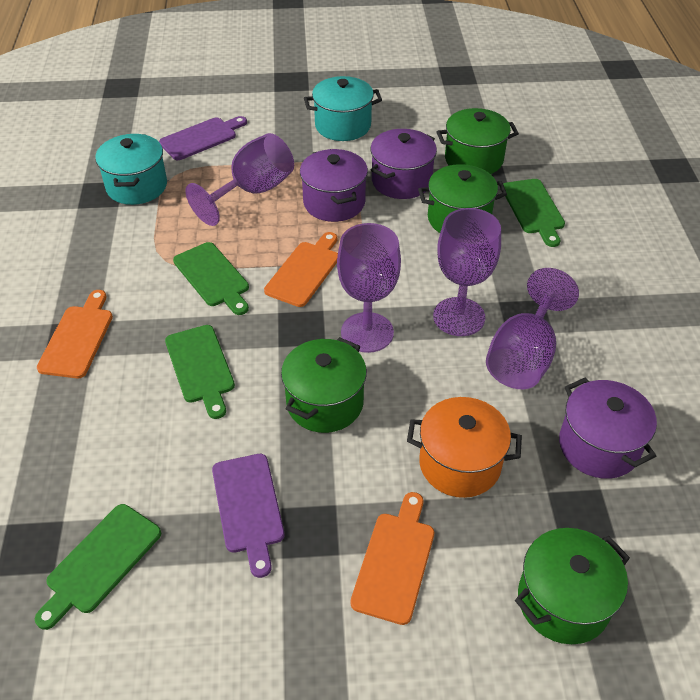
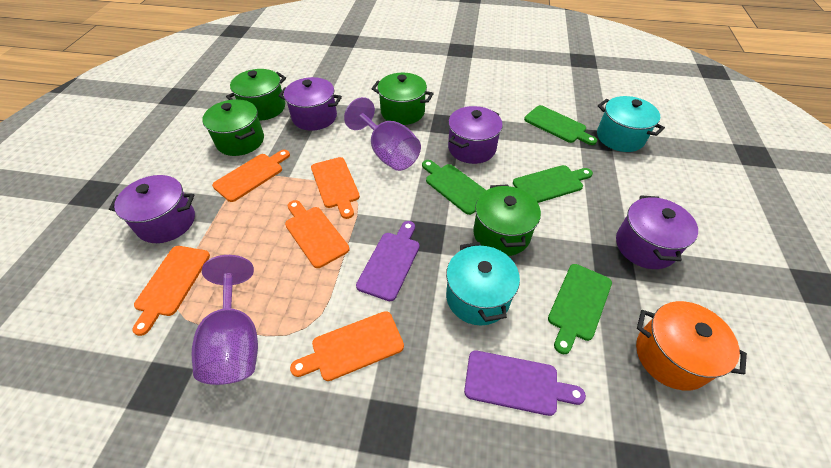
orange cutting board: 3 -> 5
purple goblet: 4 -> 2
purple pot: 3 -> 4

